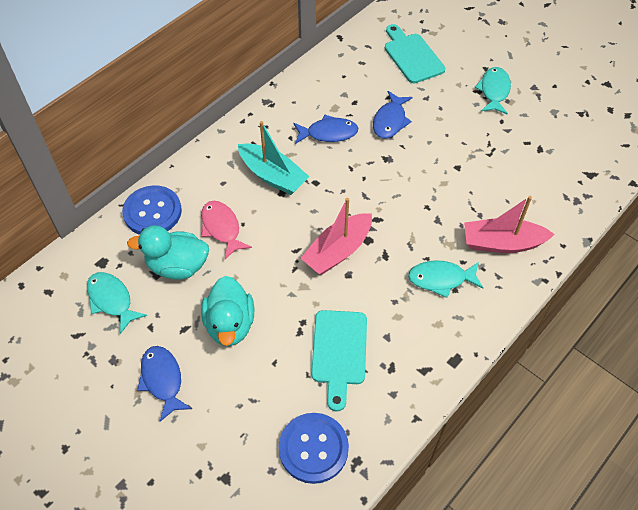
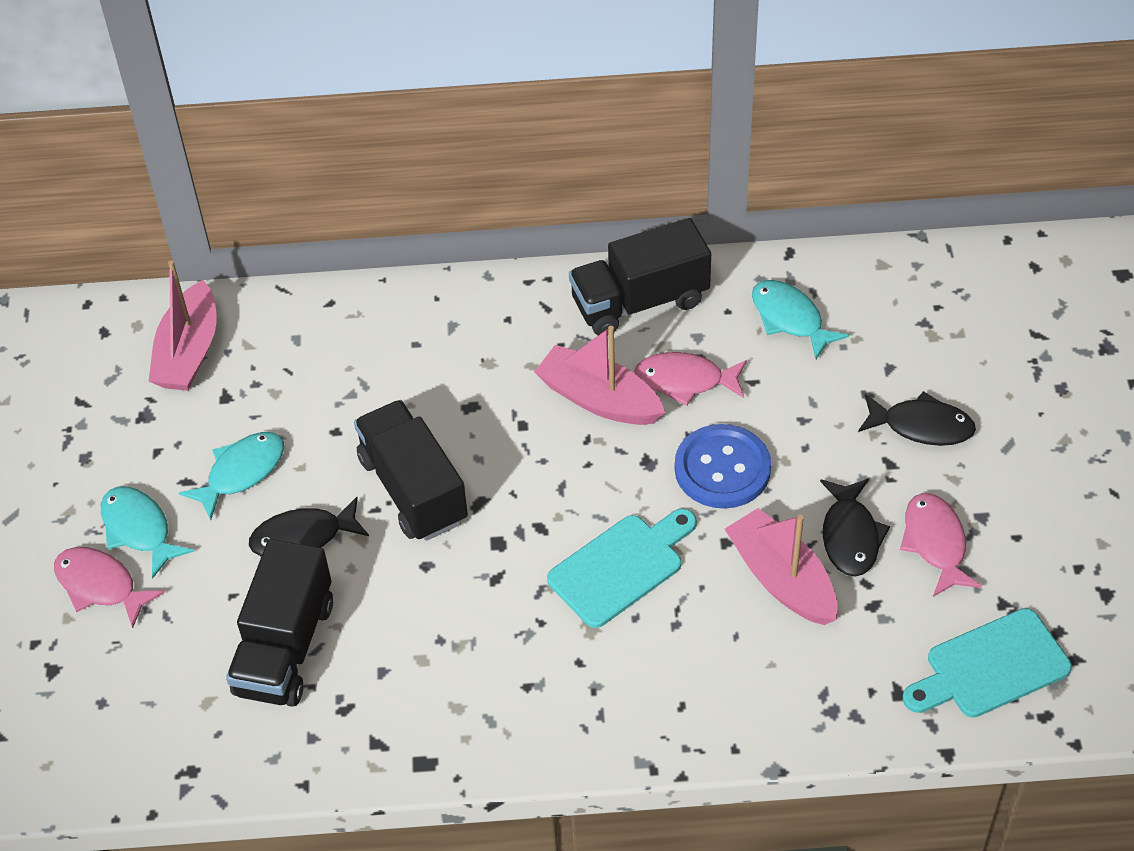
black fish: 0 -> 3
black truck: 0 -> 3
blue button: 2 -> 1
blue fish: 3 -> 0
pink boat: 2 -> 3
pink fish: 1 -> 3
turquoise boat: 1 -> 0
turquoise duck: 2 -> 0

